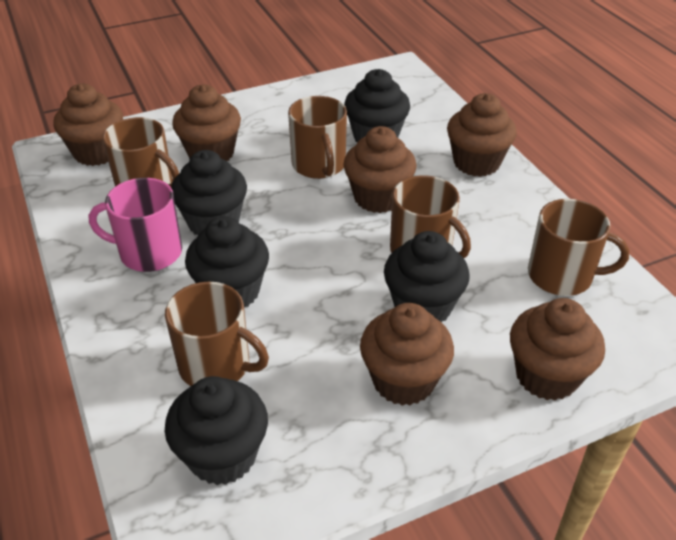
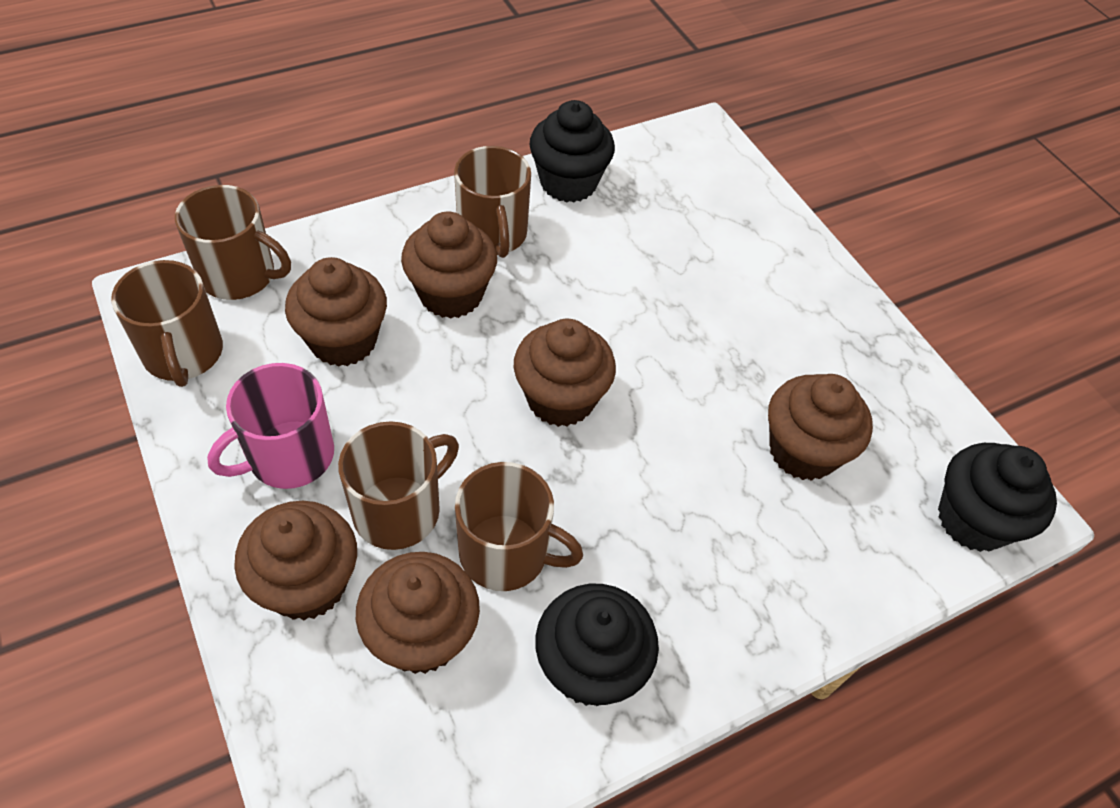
black cupcake: 5 -> 3

